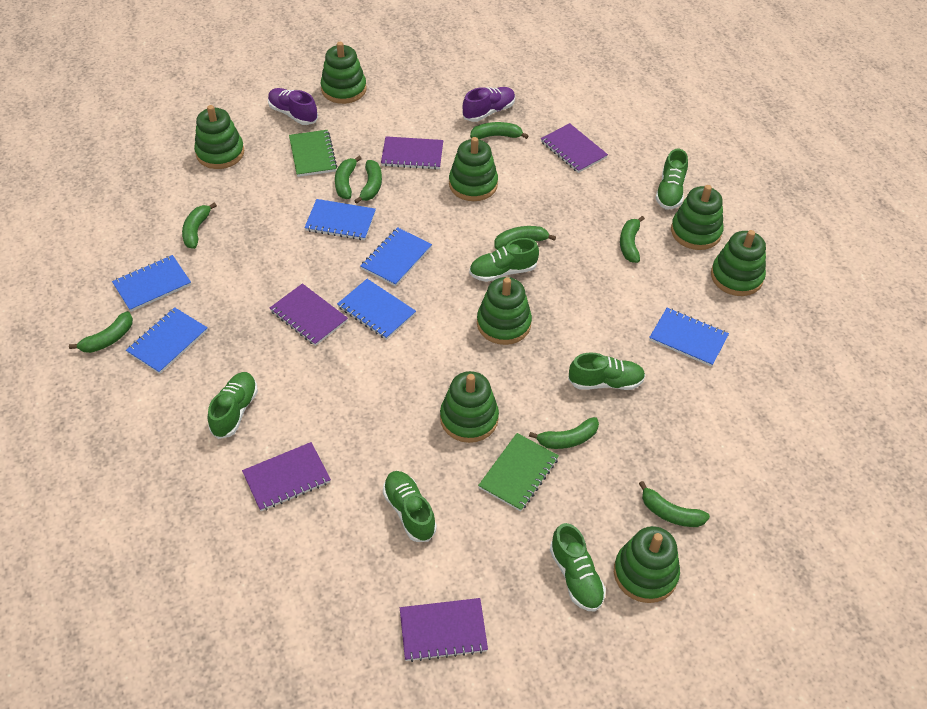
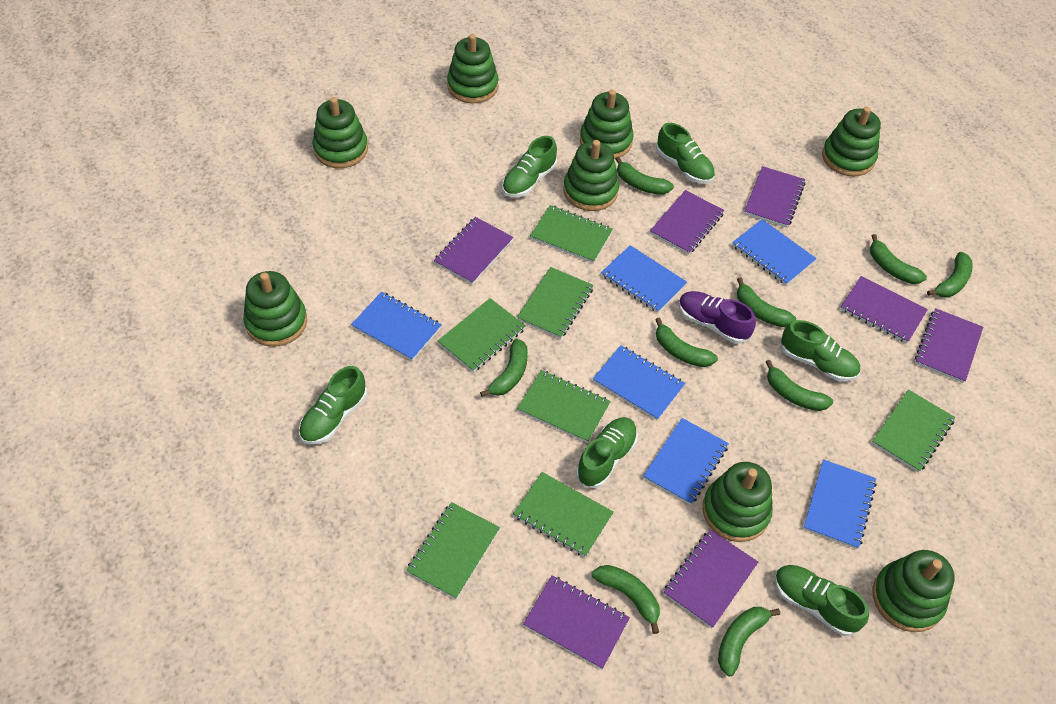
green notebook: 2 -> 7
purple notebook: 5 -> 7
purple shoe: 2 -> 1

